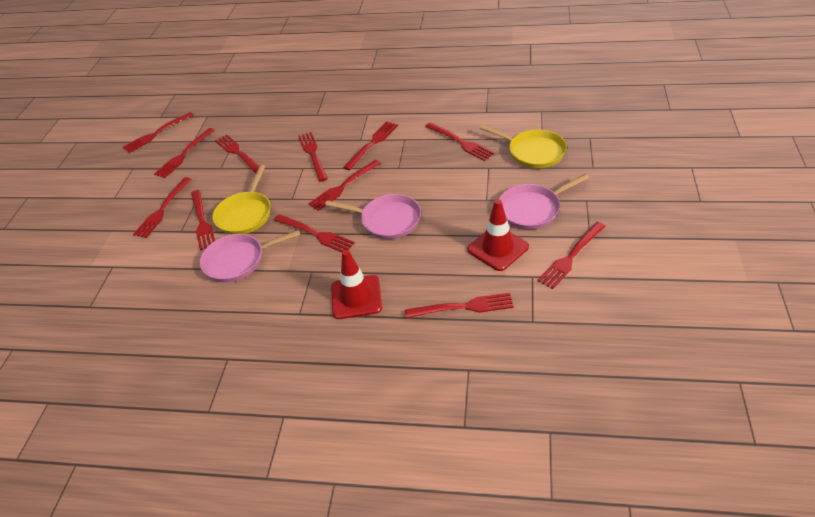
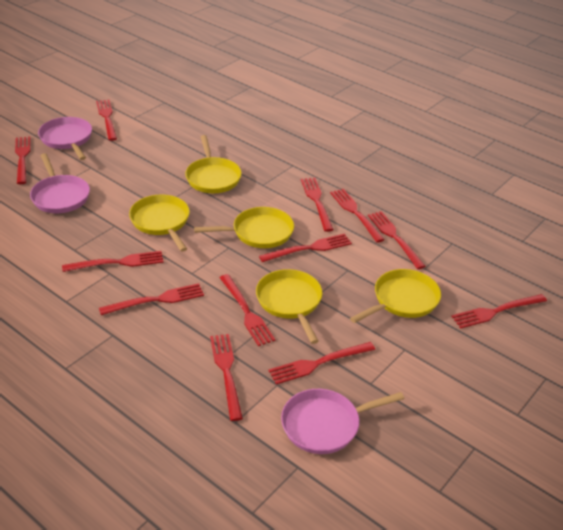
red traffic cone: 2 -> 0
yellow pan: 2 -> 5

